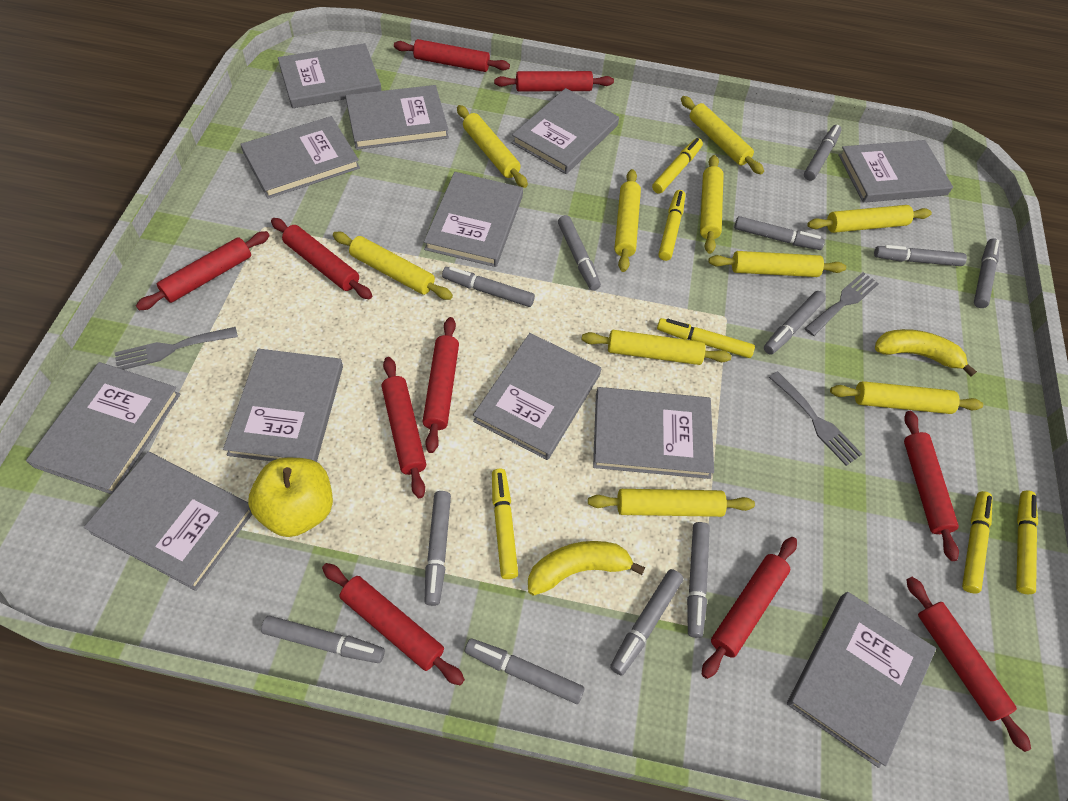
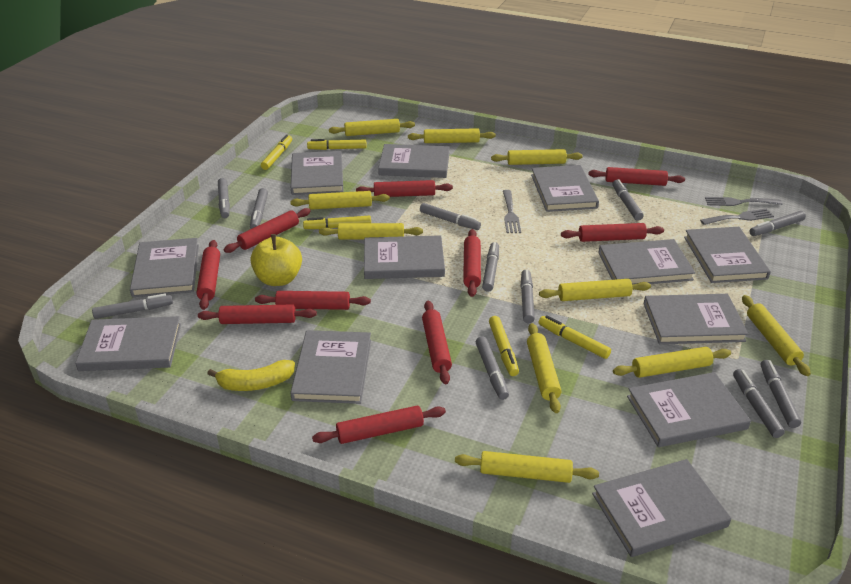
grey marker: 12 -> 11
yellow banana: 2 -> 1
yellow marker: 6 -> 5

